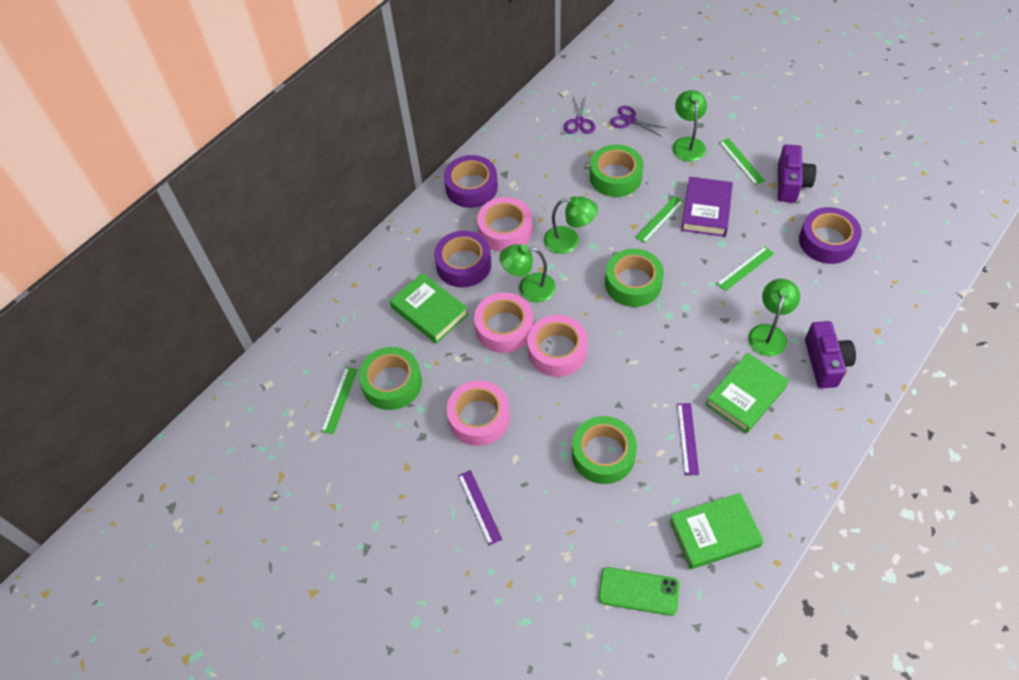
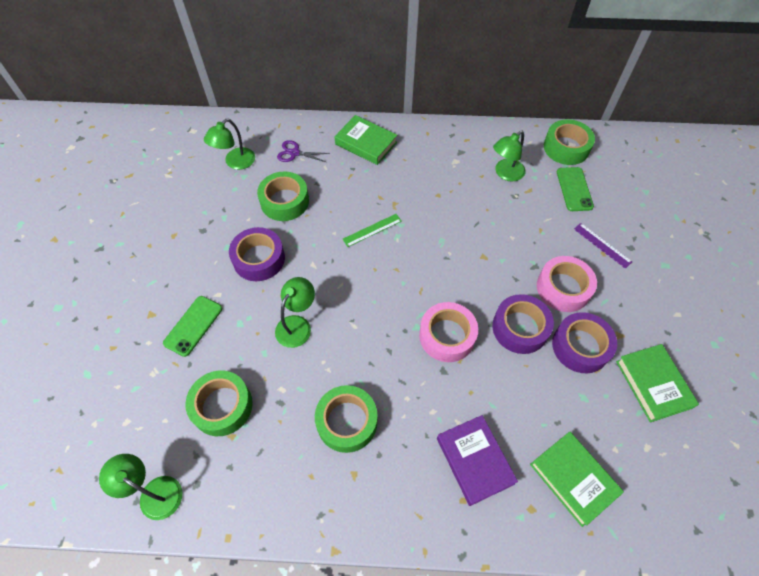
green phone: 1 -> 2
green ruler: 4 -> 1
pink tape: 4 -> 2
purple camera: 2 -> 0
purple ruler: 2 -> 1
purple scissors: 2 -> 1

